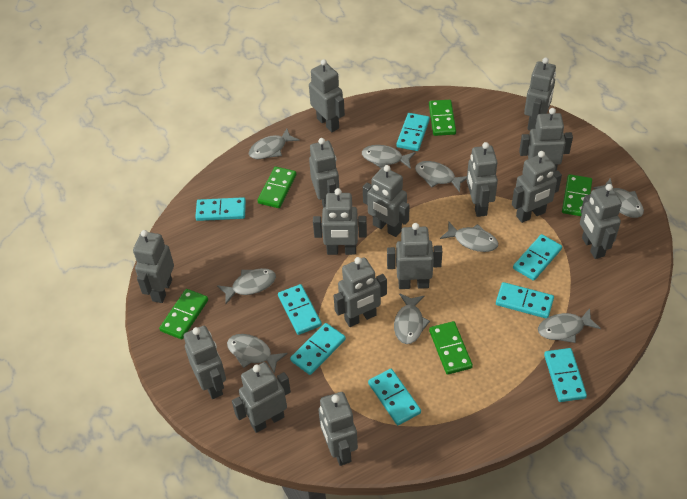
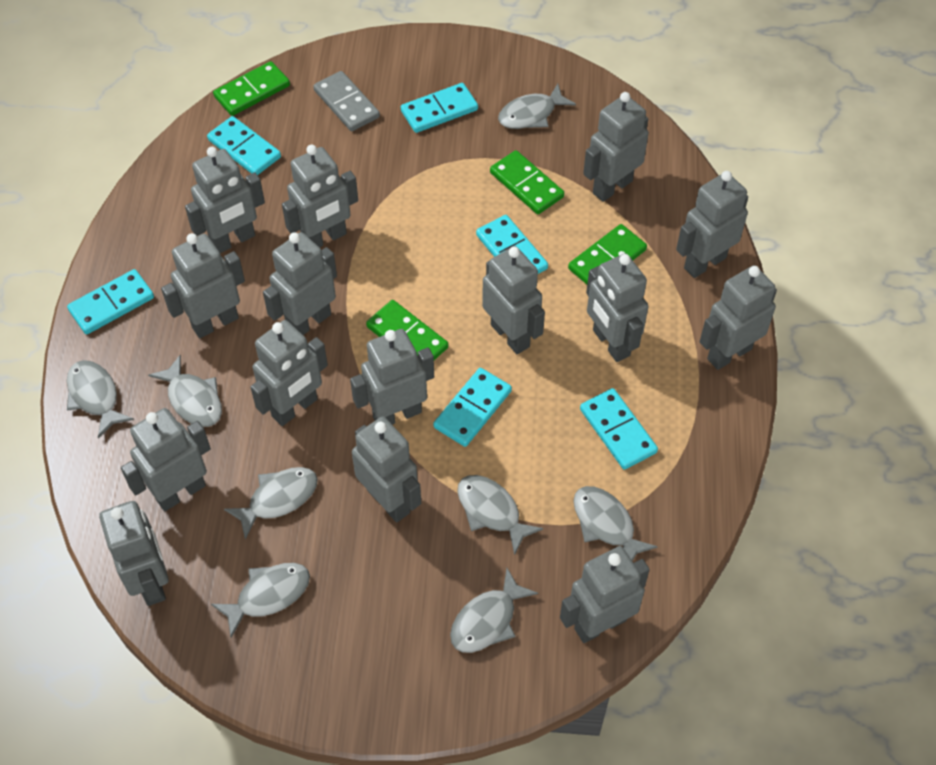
green domino: 5 -> 4
grey domino: 0 -> 1
grey fish: 9 -> 8
turquoise domino: 8 -> 6

